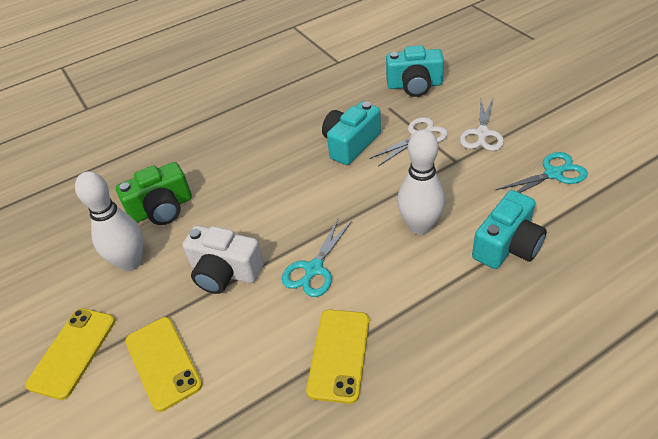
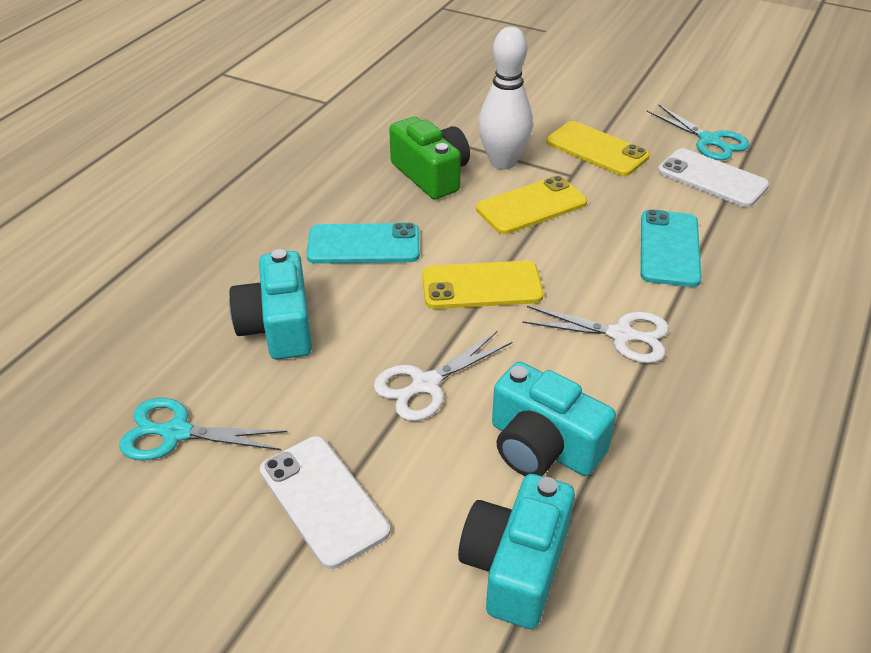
turquoise phone: 0 -> 2
white bowling pin: 2 -> 1
white camera: 1 -> 0
white phone: 0 -> 2

